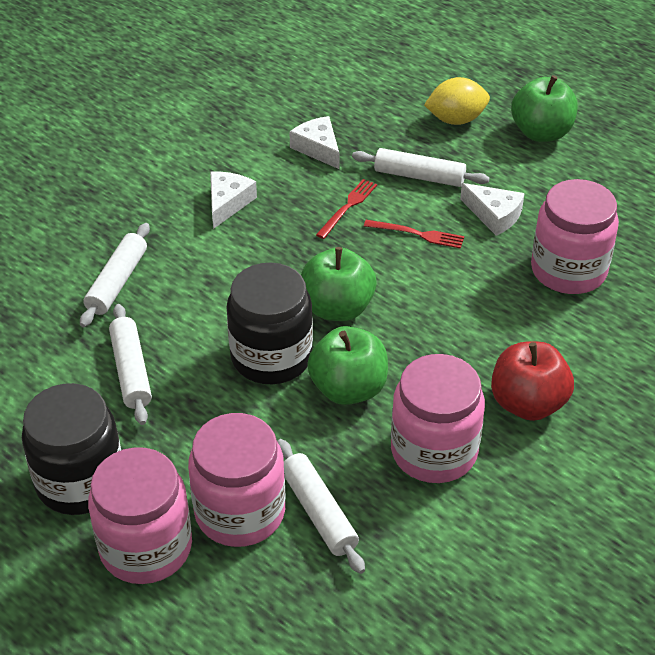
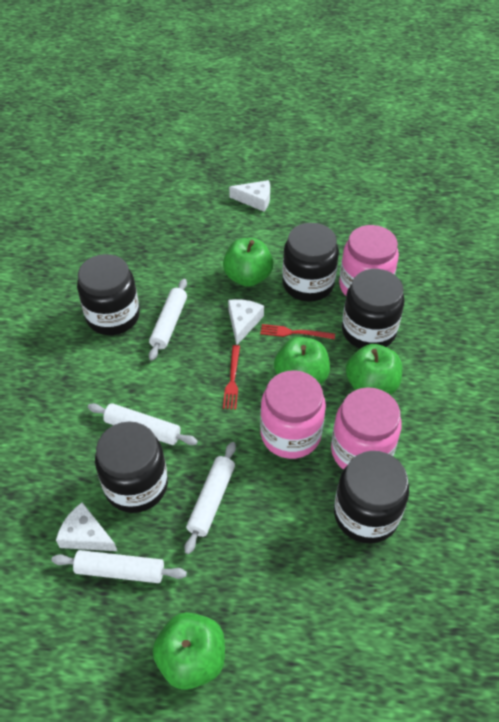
black jar: 2 -> 5
green apple: 3 -> 4
pink jar: 4 -> 3
red apple: 1 -> 0
yellow lemon: 1 -> 0

